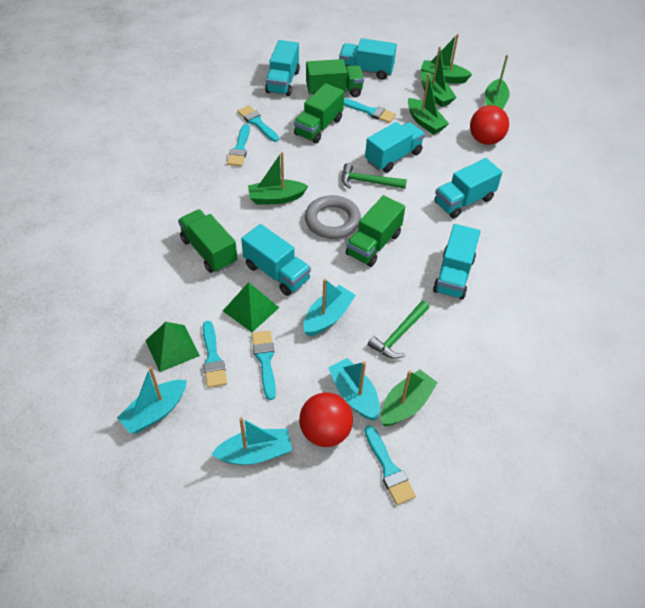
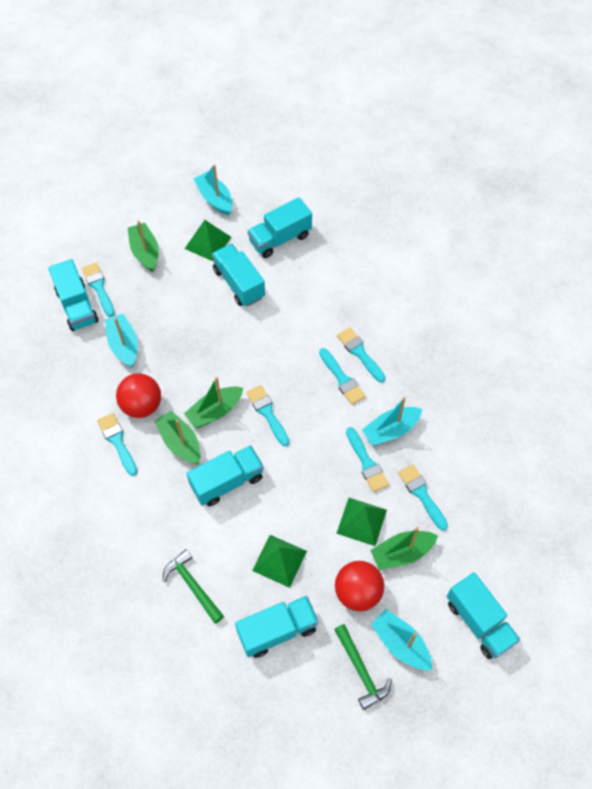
green boat: 6 -> 4
green pyramid: 2 -> 3
green truck: 4 -> 0
grey ring: 1 -> 0
turquoise brush: 6 -> 7

